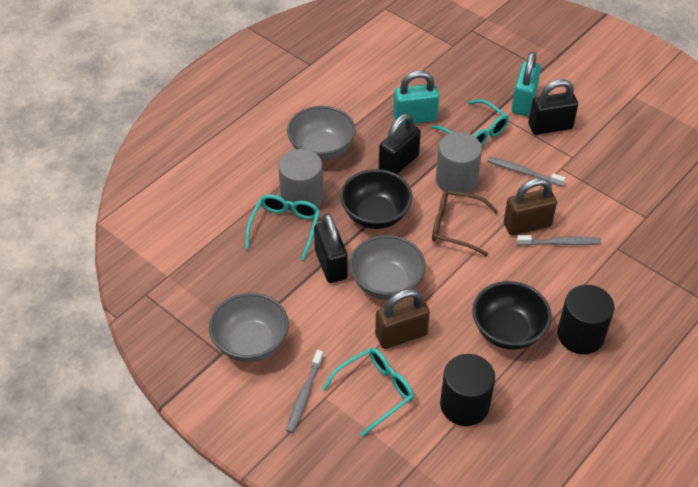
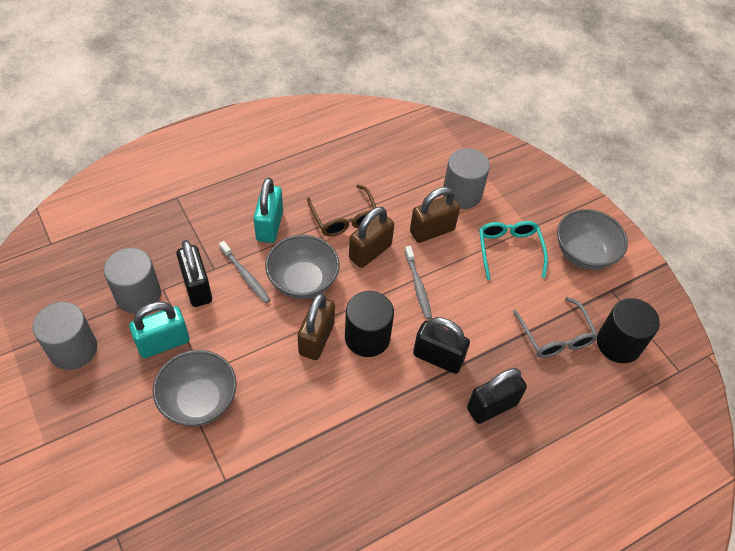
black bowl: 2 -> 0
brown padlock: 2 -> 3
grey cylinder: 2 -> 3
grey glasses: 0 -> 1
grey toothbrush: 3 -> 2
turquoise glasses: 3 -> 1

